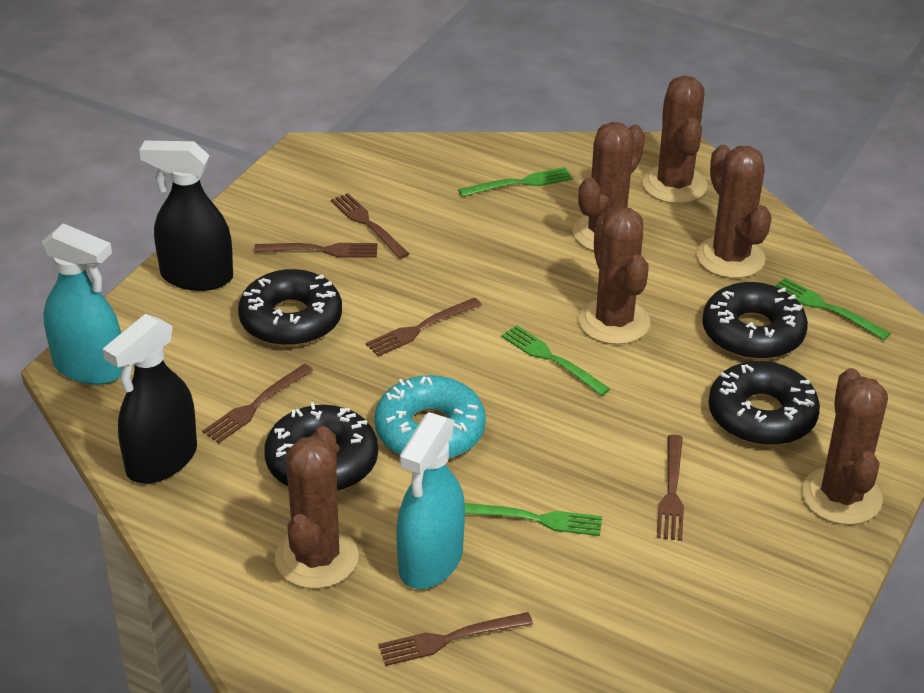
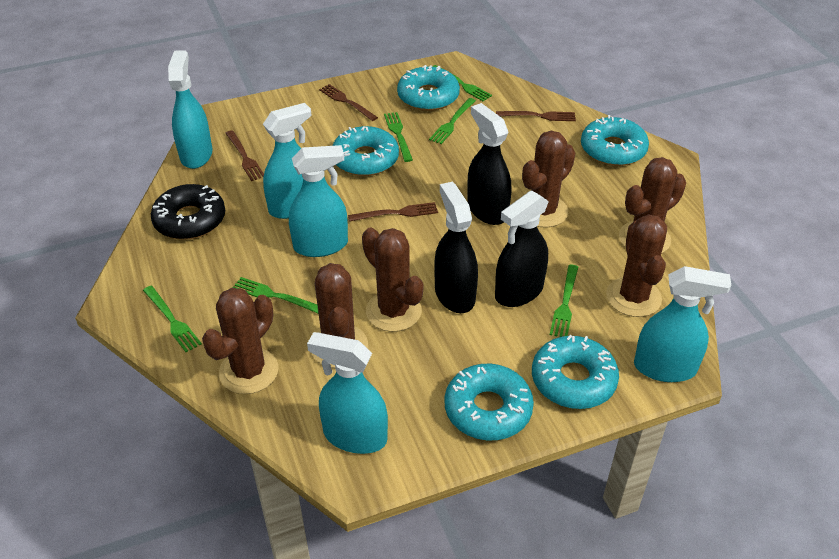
black donut: 4 -> 1
black spray bottle: 2 -> 3
brown fork: 6 -> 4
green fork: 4 -> 6
turquoise donut: 1 -> 5
turquoise spray bottle: 2 -> 5

